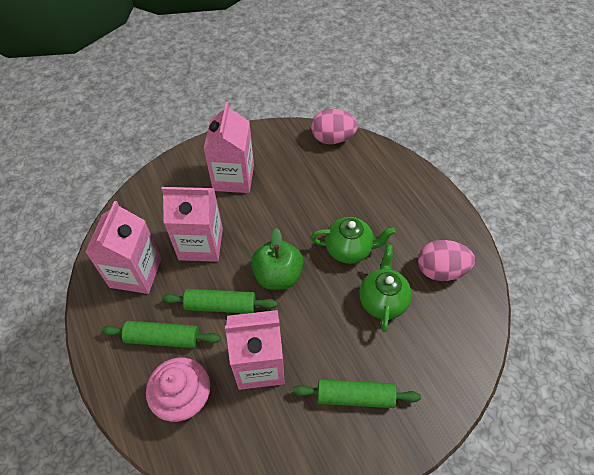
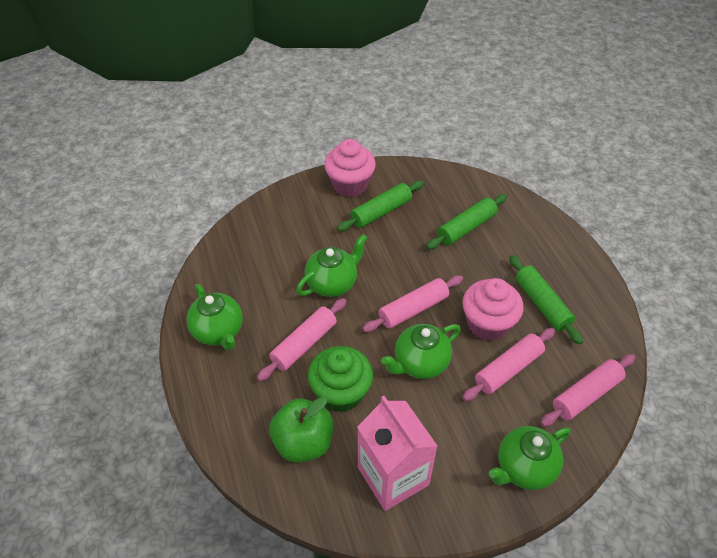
green cupcake: 0 -> 1
green teapot: 2 -> 4
pink carton: 4 -> 1
pink cupcake: 1 -> 2
pink egg: 2 -> 0
pink rolling pin: 0 -> 4

